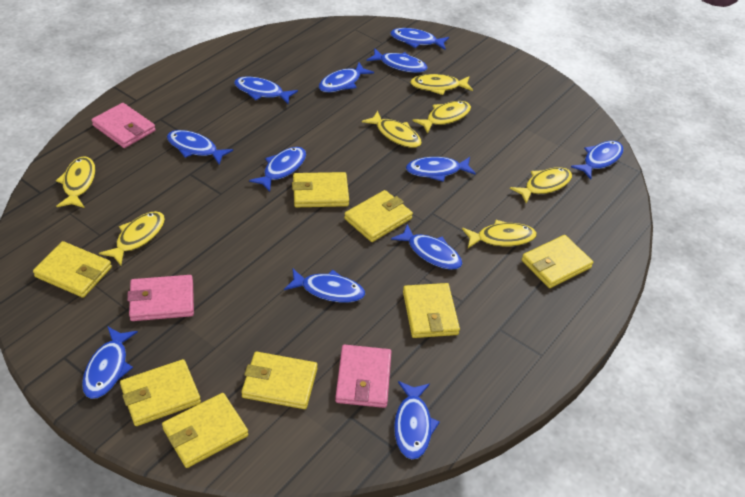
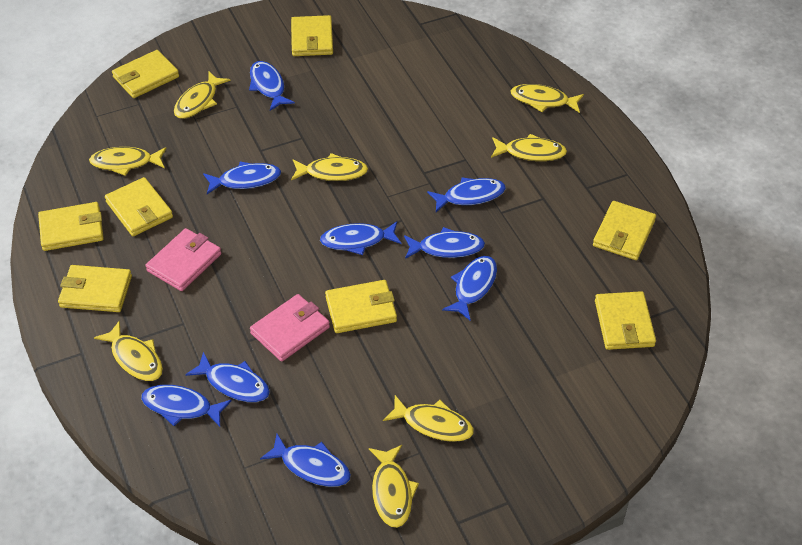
blue fish: 12 -> 9
pink wallet: 3 -> 2
yellow fish: 7 -> 8

